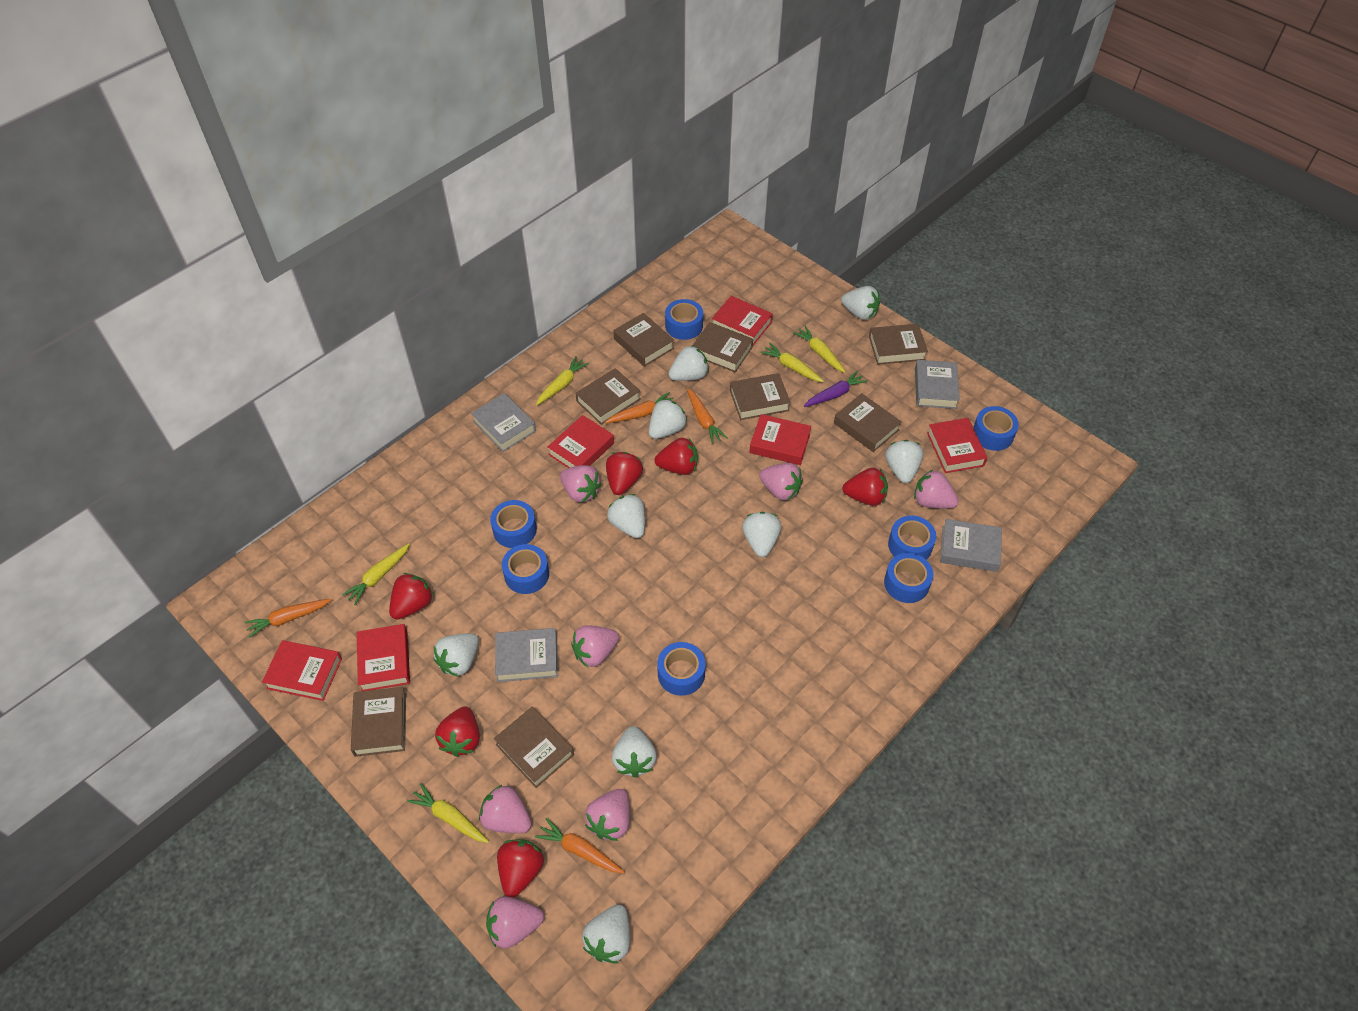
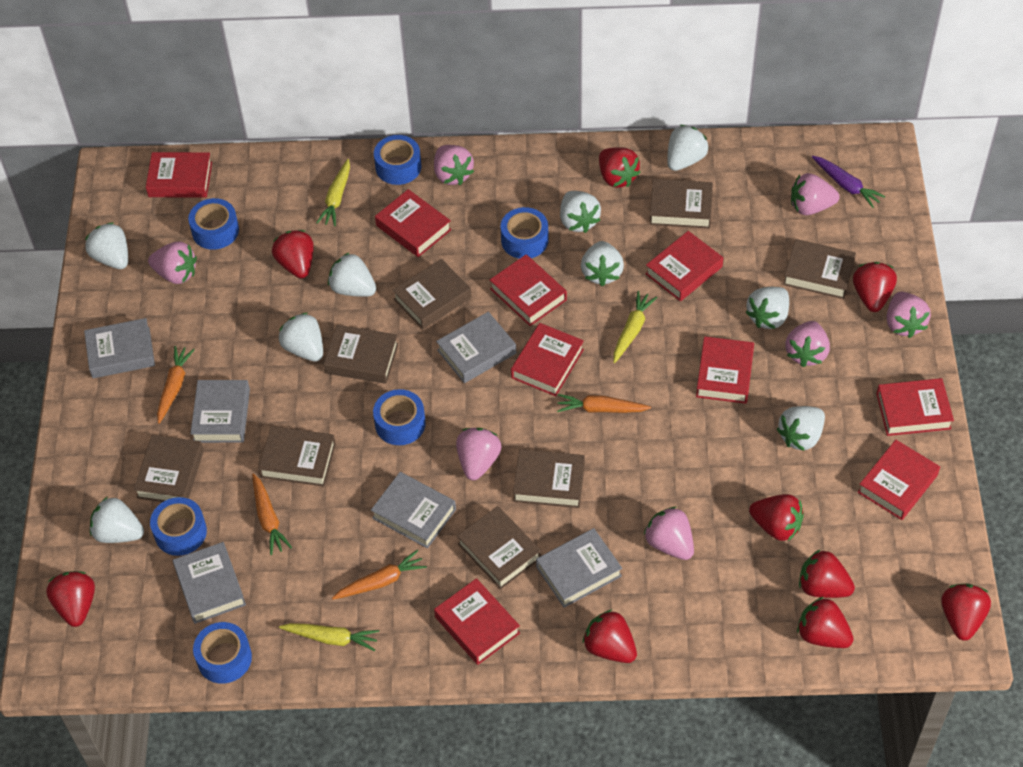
blue tape: 7 -> 6
grey book: 4 -> 6
red book: 6 -> 9
red strawberry: 6 -> 9
yellow carrot: 5 -> 3

